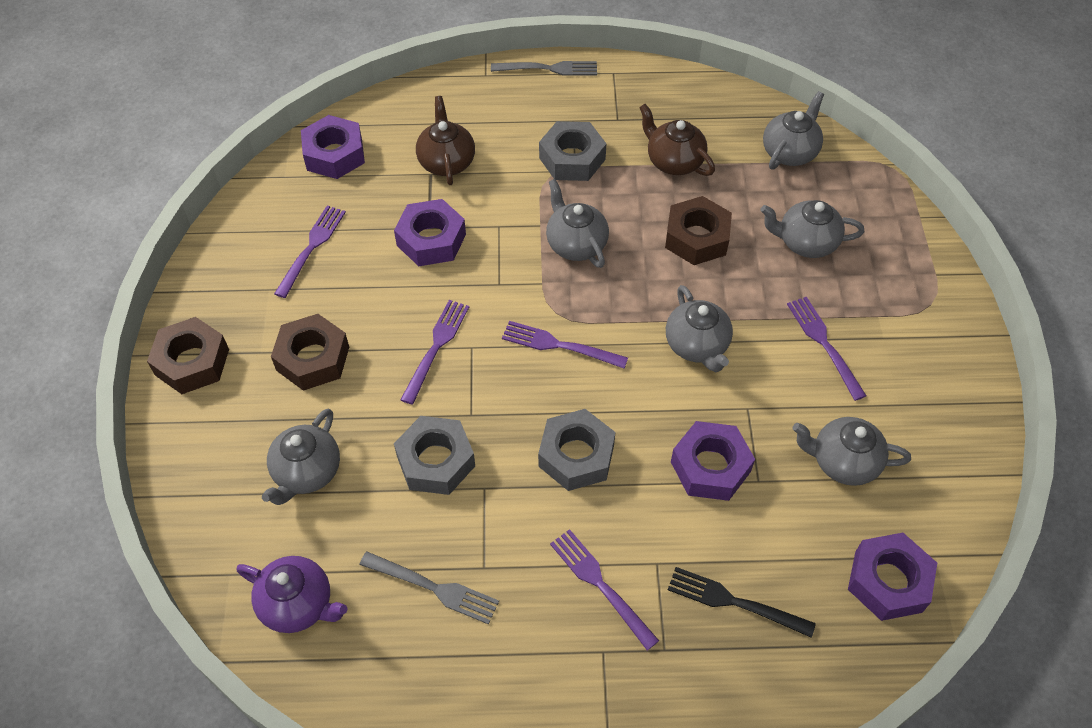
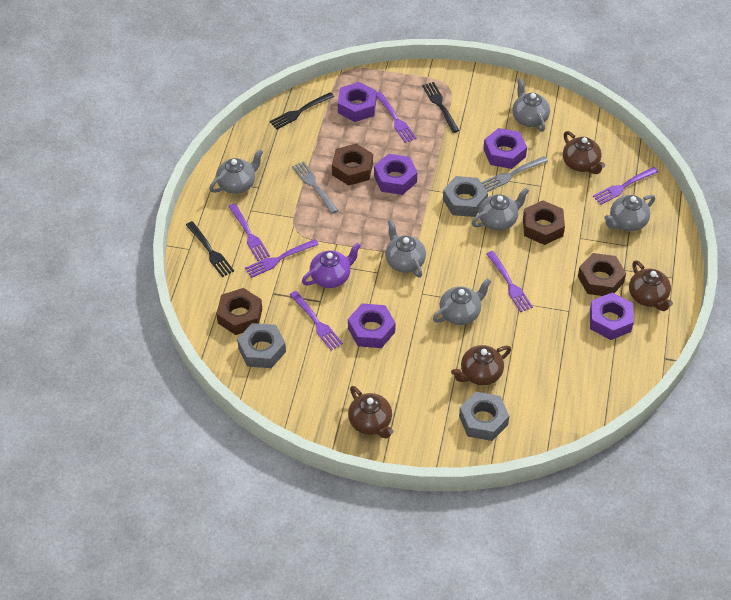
black fork: 1 -> 3
brown nut: 3 -> 4
brown teapot: 2 -> 4
purple fork: 5 -> 6
purple nut: 4 -> 5

